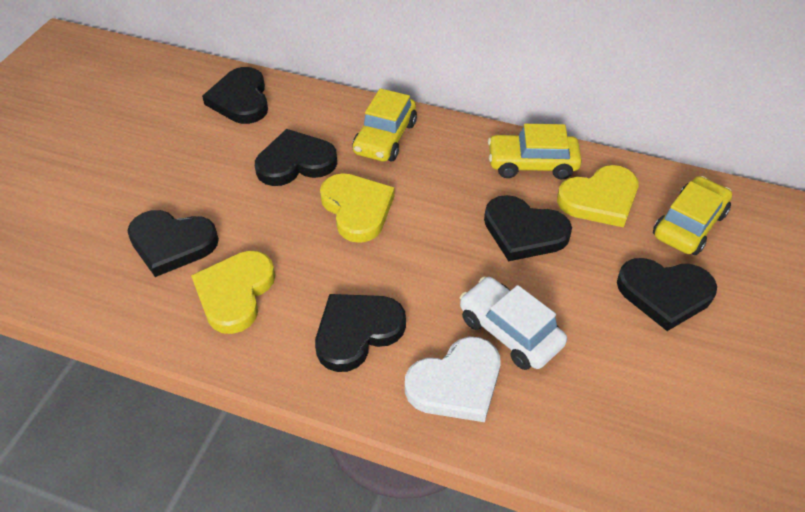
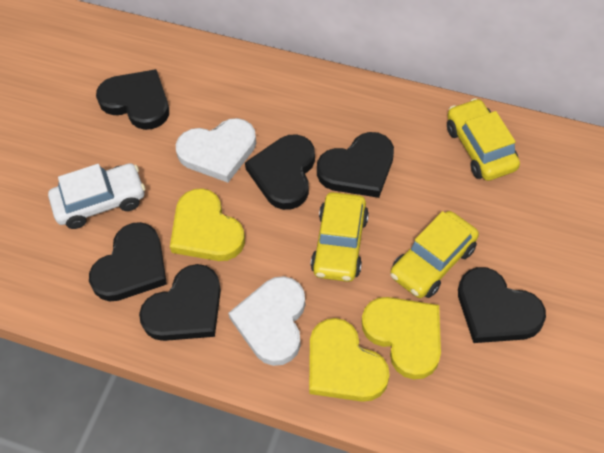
white heart: 1 -> 2

